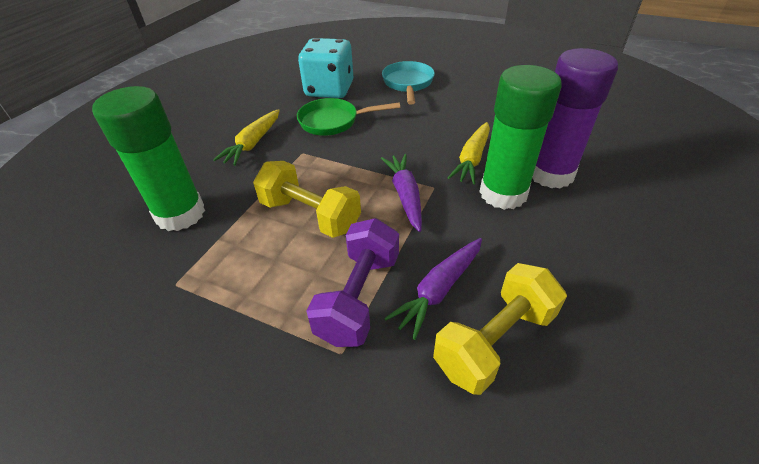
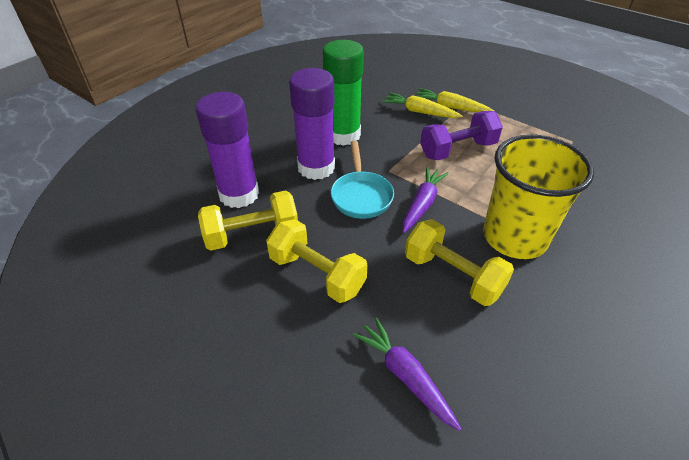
green glue stick: 2 -> 1
green pan: 1 -> 0
purple glue stick: 1 -> 2
turquoise dice: 1 -> 0
yellow cup: 0 -> 1
yellow dumbbell: 2 -> 3

